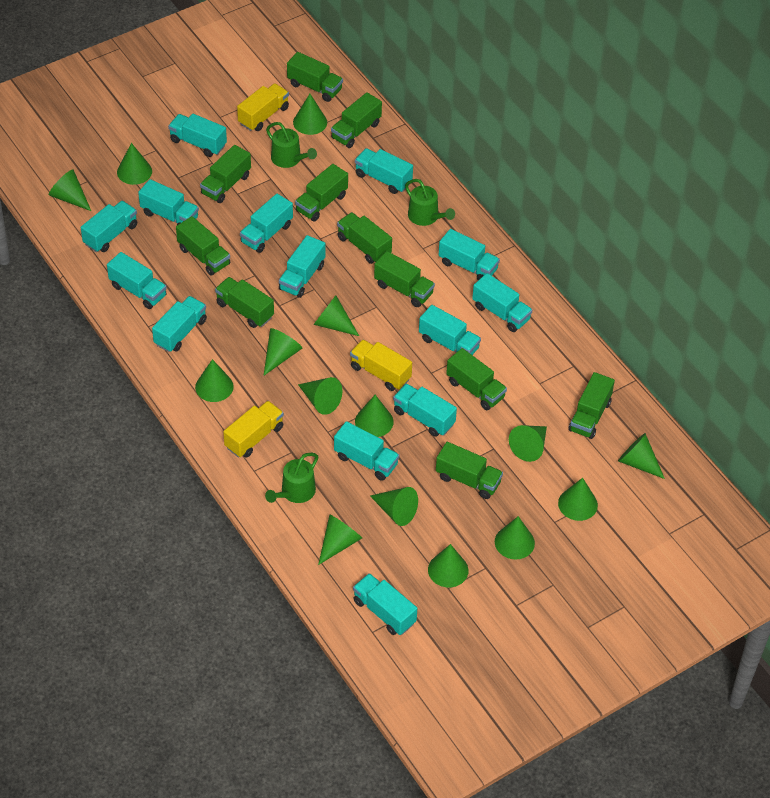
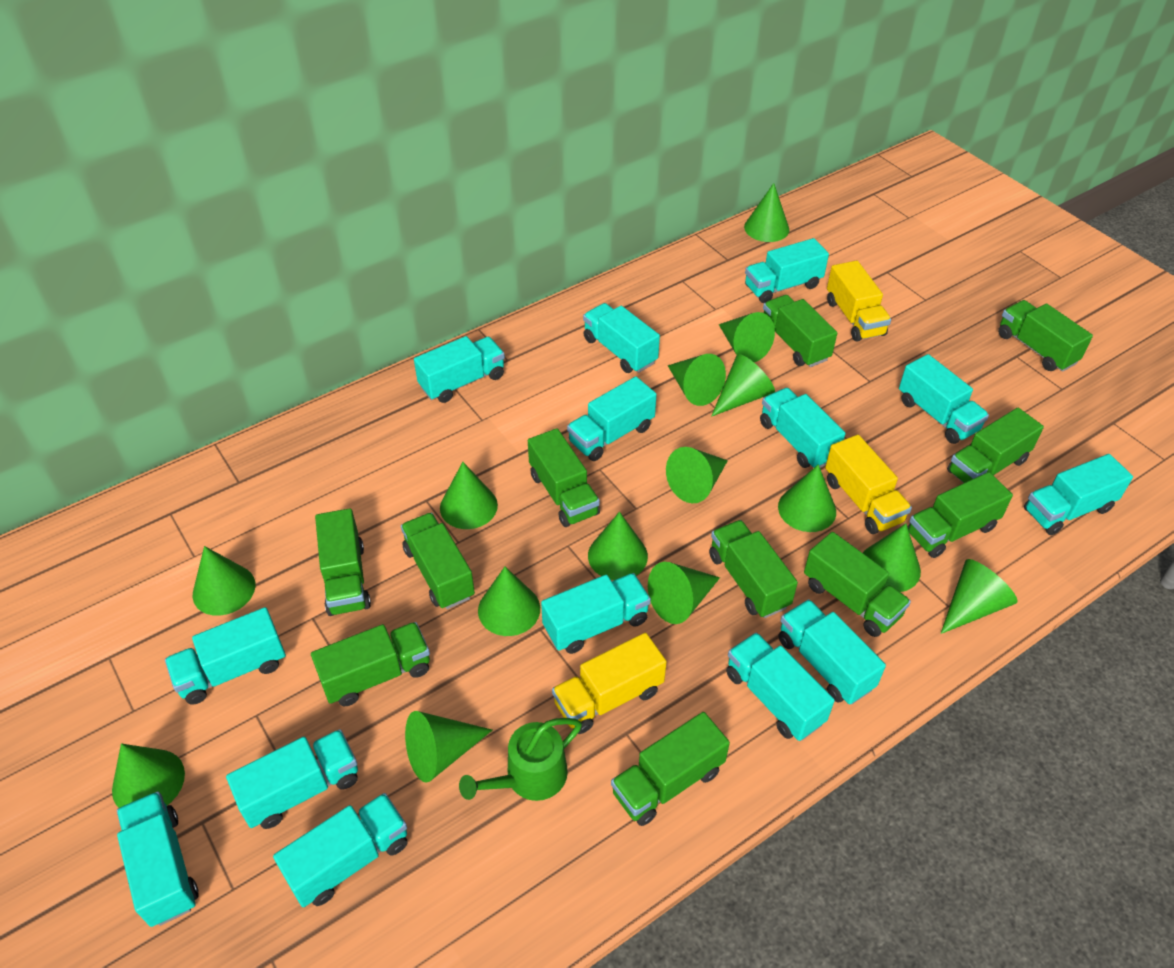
green watering can: 3 -> 1

